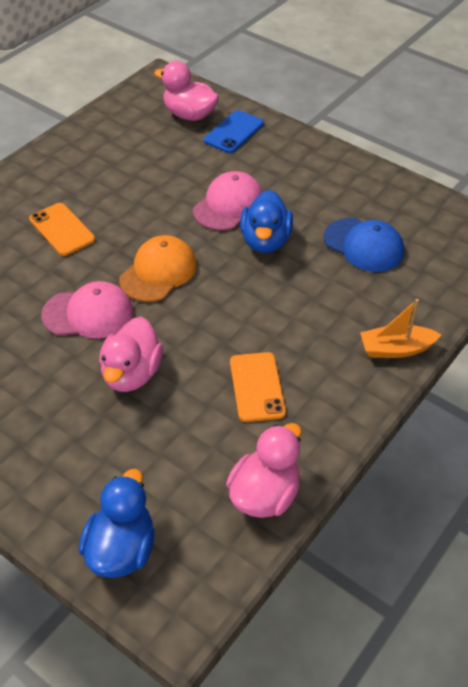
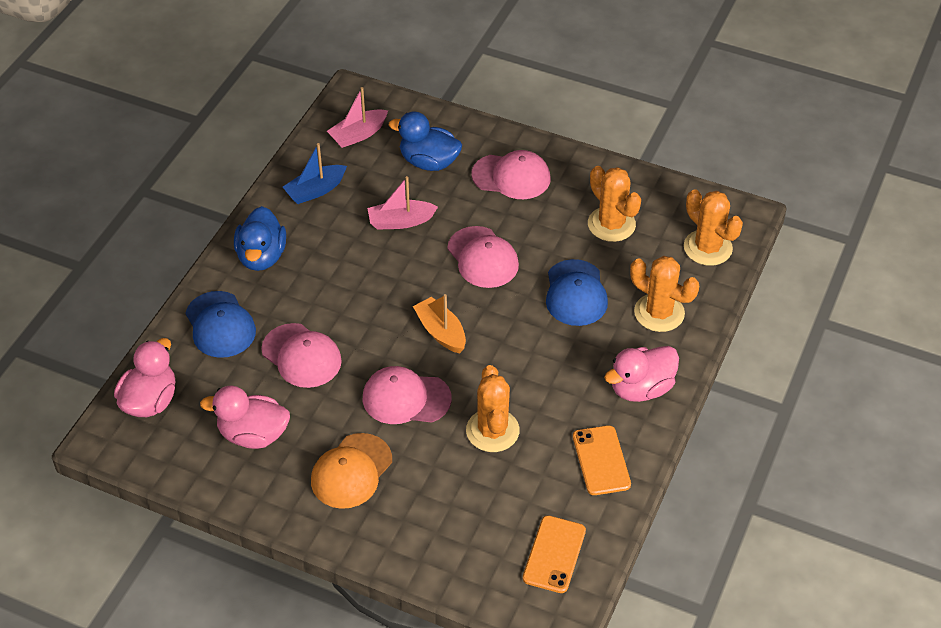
blue boat: 0 -> 1
blue cap: 1 -> 2
blue phone: 1 -> 0
orange cactus: 0 -> 4
pink boat: 0 -> 2
pink cap: 2 -> 4

